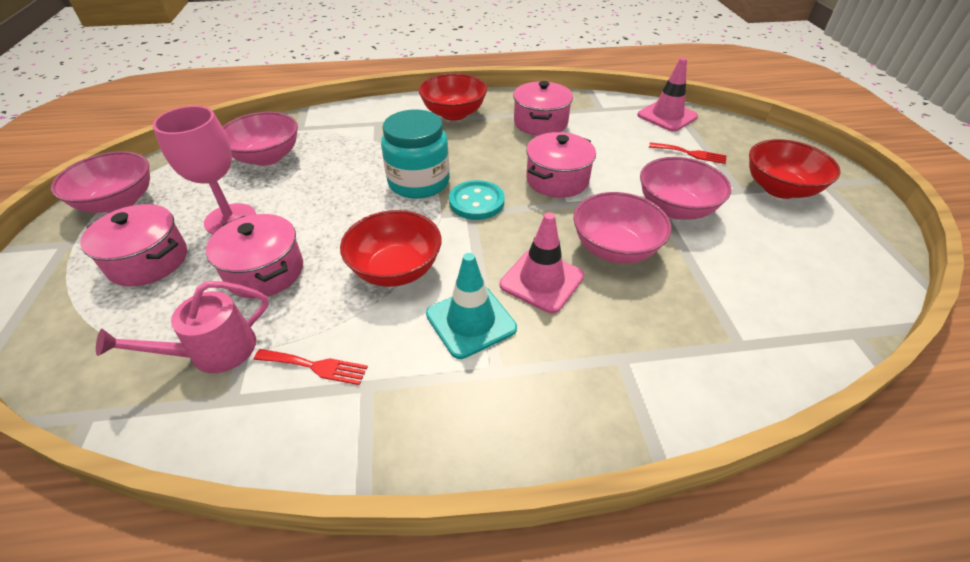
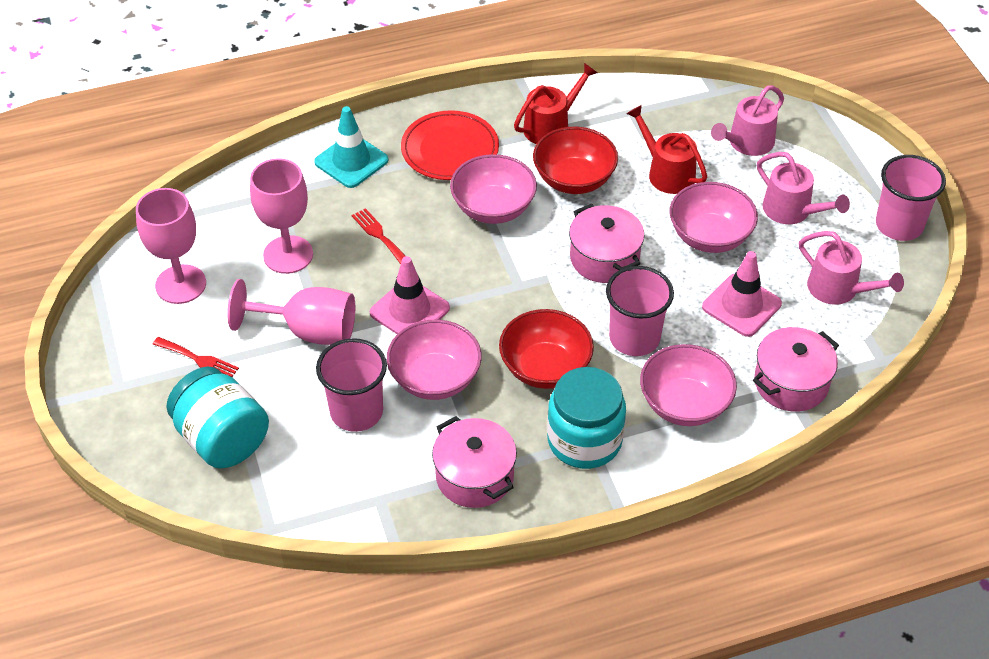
pink cup: 0 -> 3
pink goblet: 1 -> 3
pink pot: 4 -> 3
pink watering can: 1 -> 3
red bowl: 3 -> 2
red plate: 0 -> 1
red watering can: 0 -> 2
turquoise button: 1 -> 0
turquoise jar: 1 -> 2

